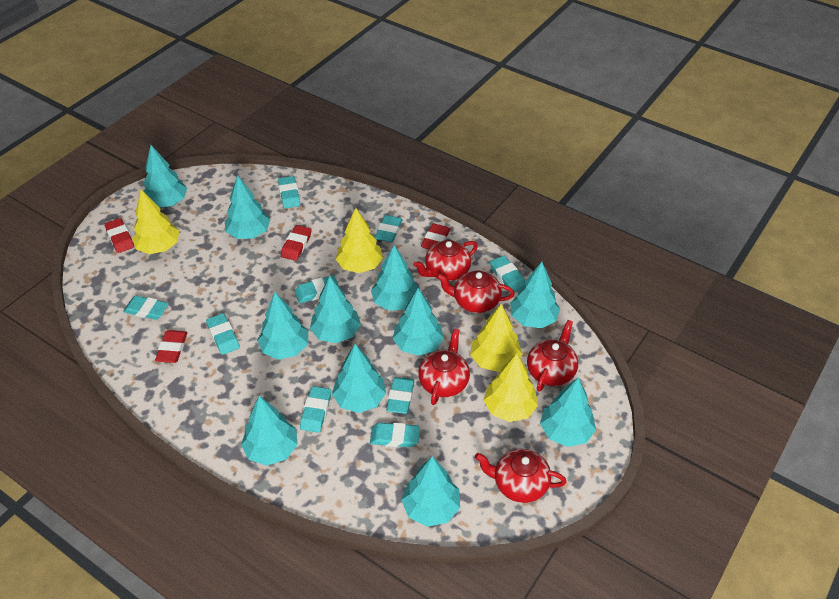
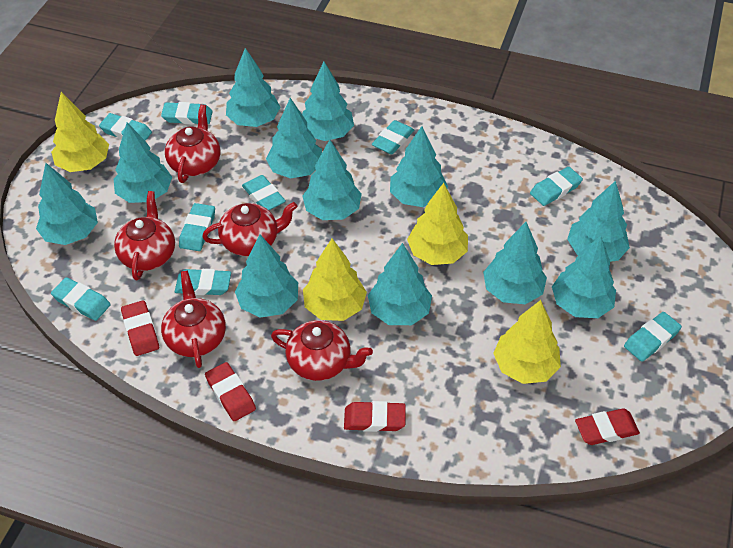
turquoise tree: 11 -> 12

